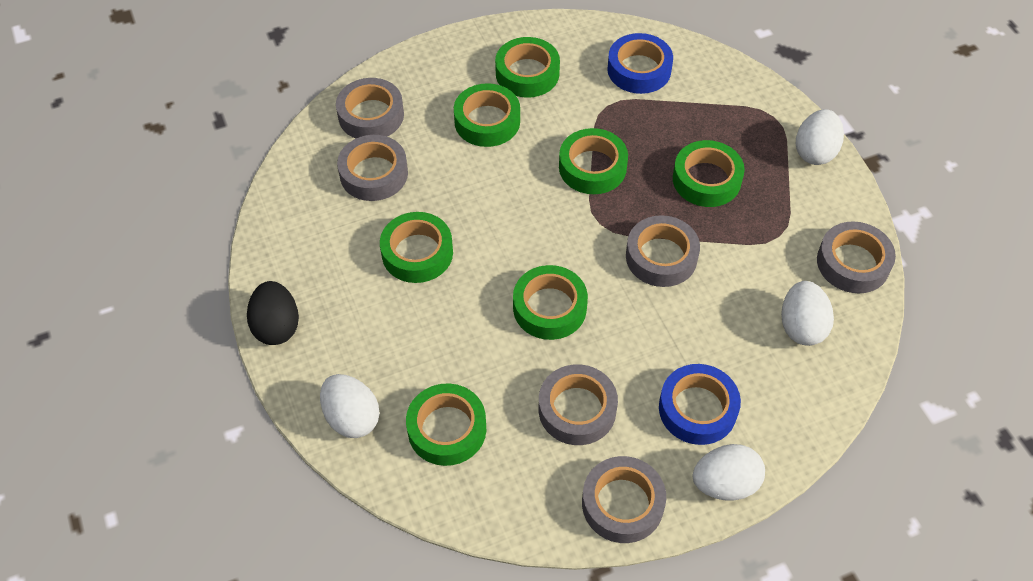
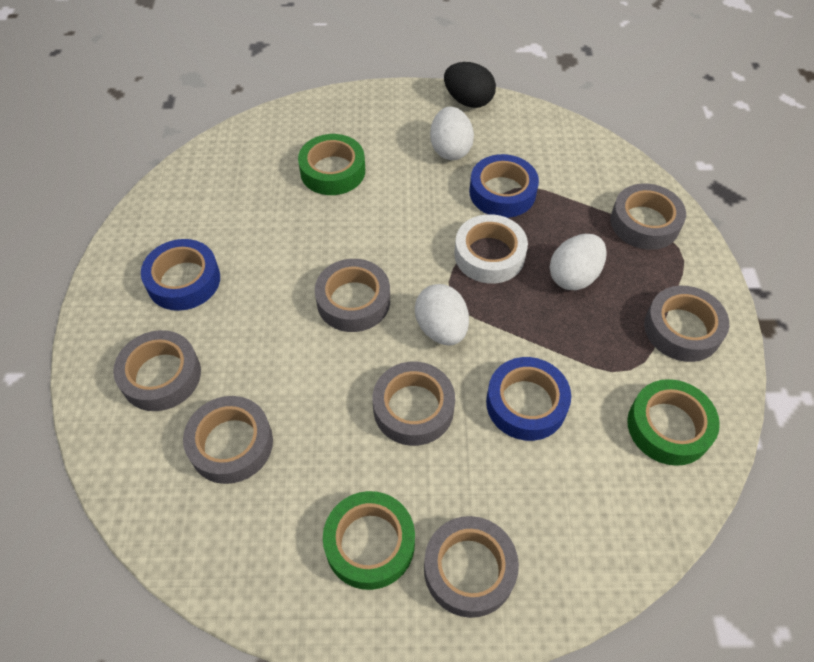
blue tape: 2 -> 3
green tape: 7 -> 3
grey tape: 6 -> 7
white egg: 4 -> 3
white tape: 0 -> 1

